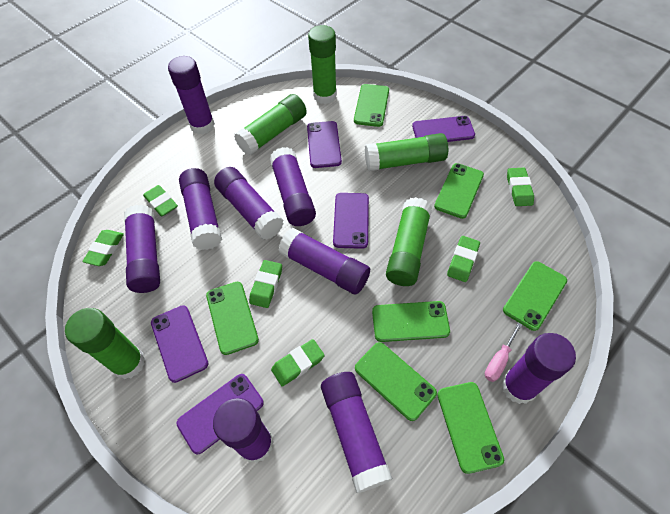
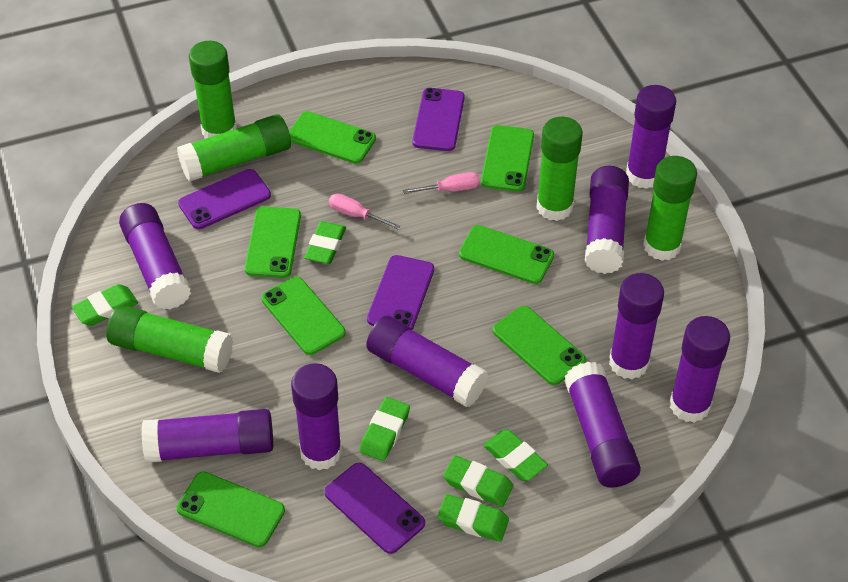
pink screwdriver: 1 -> 2
purple phone: 5 -> 4

